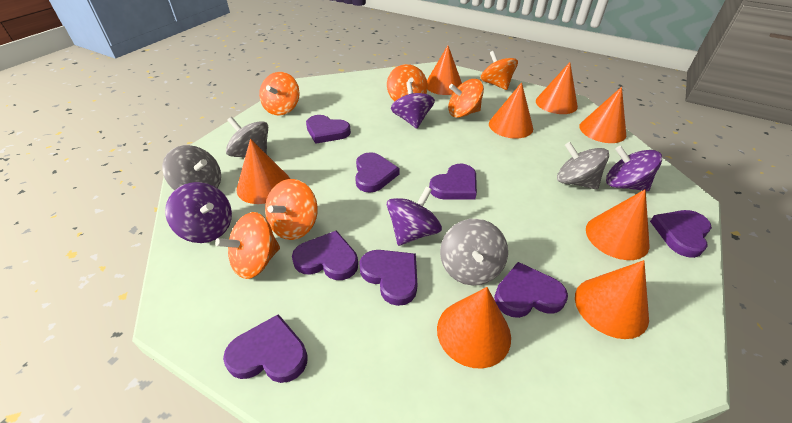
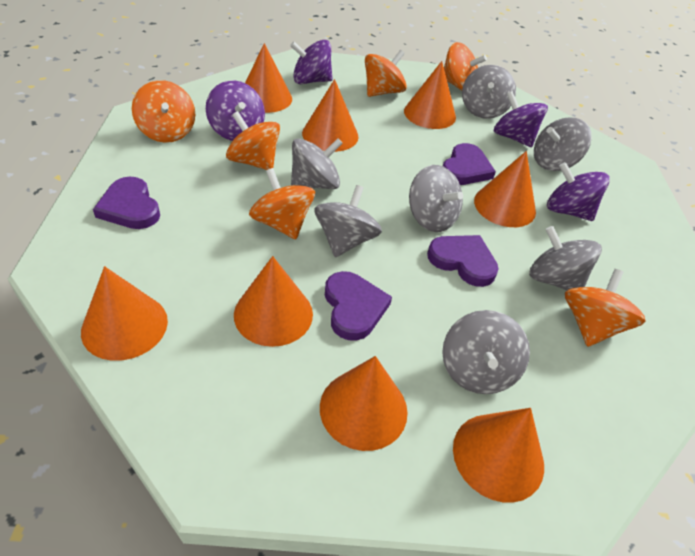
grey spinning top: 4 -> 7
purple heart: 8 -> 4

